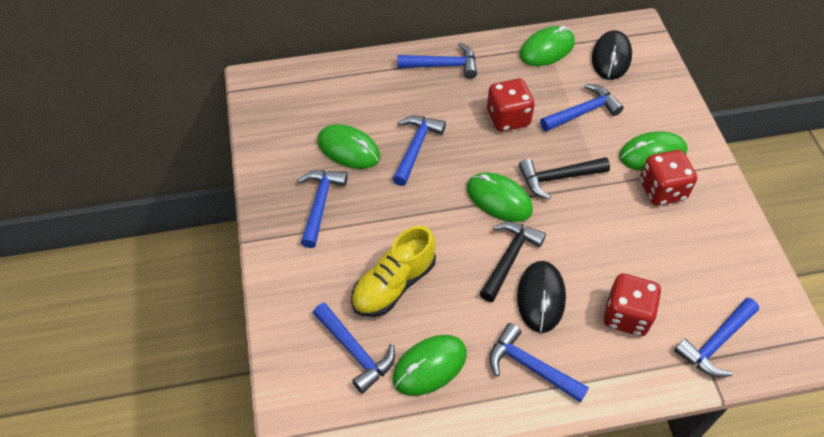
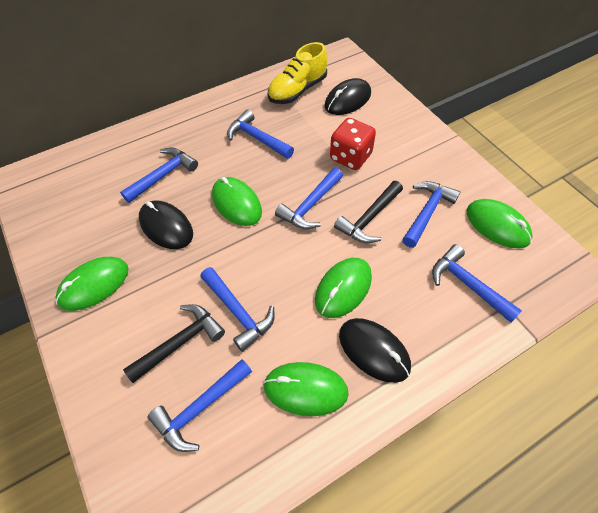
black mouse: 2 -> 3
red dice: 3 -> 1

